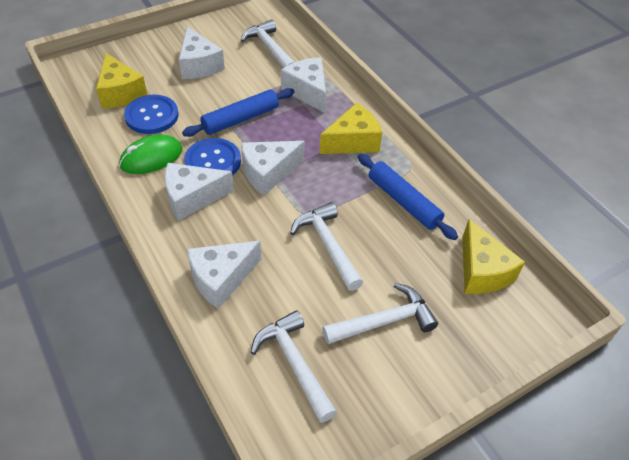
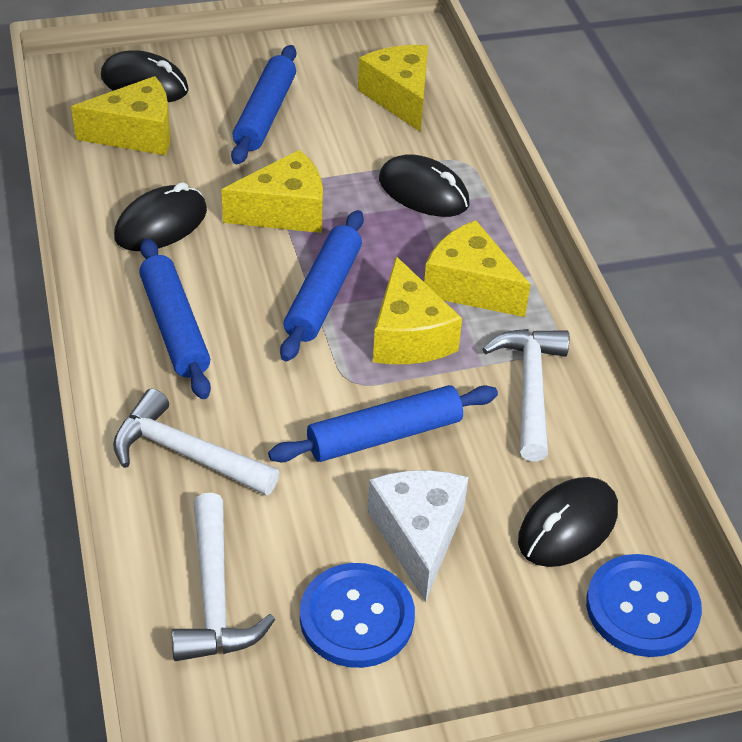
black mouse: 0 -> 4
blue rolling pin: 2 -> 4
green mouse: 1 -> 0
white cheese: 5 -> 1
white hammer: 4 -> 3
yellow cheese: 3 -> 5

